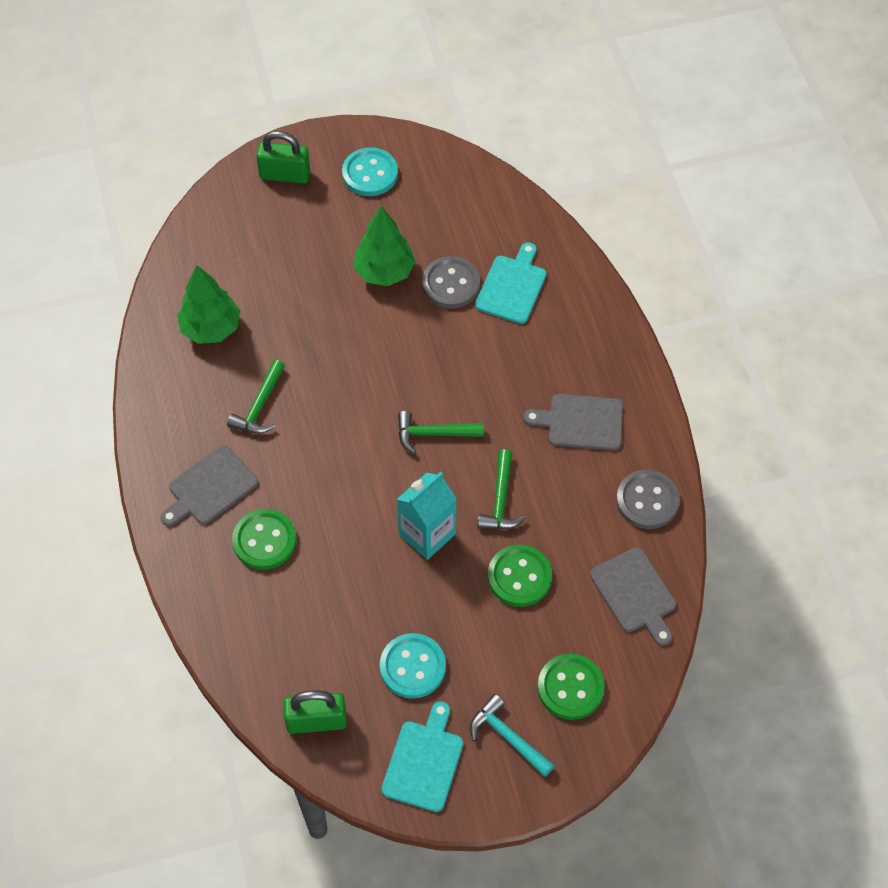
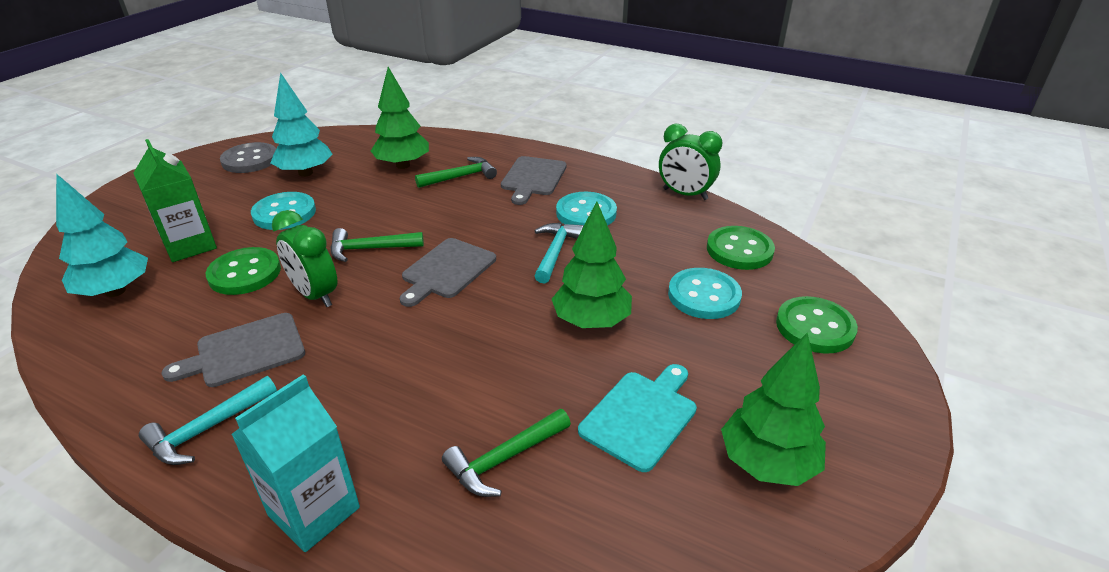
green carton: 0 -> 1
green clock: 0 -> 2
green padlock: 2 -> 0
green tree: 2 -> 3
grey button: 2 -> 1
turquoise button: 2 -> 3
turquoise cutting board: 2 -> 1
turquoise hammer: 1 -> 2
turquoise tree: 0 -> 2

